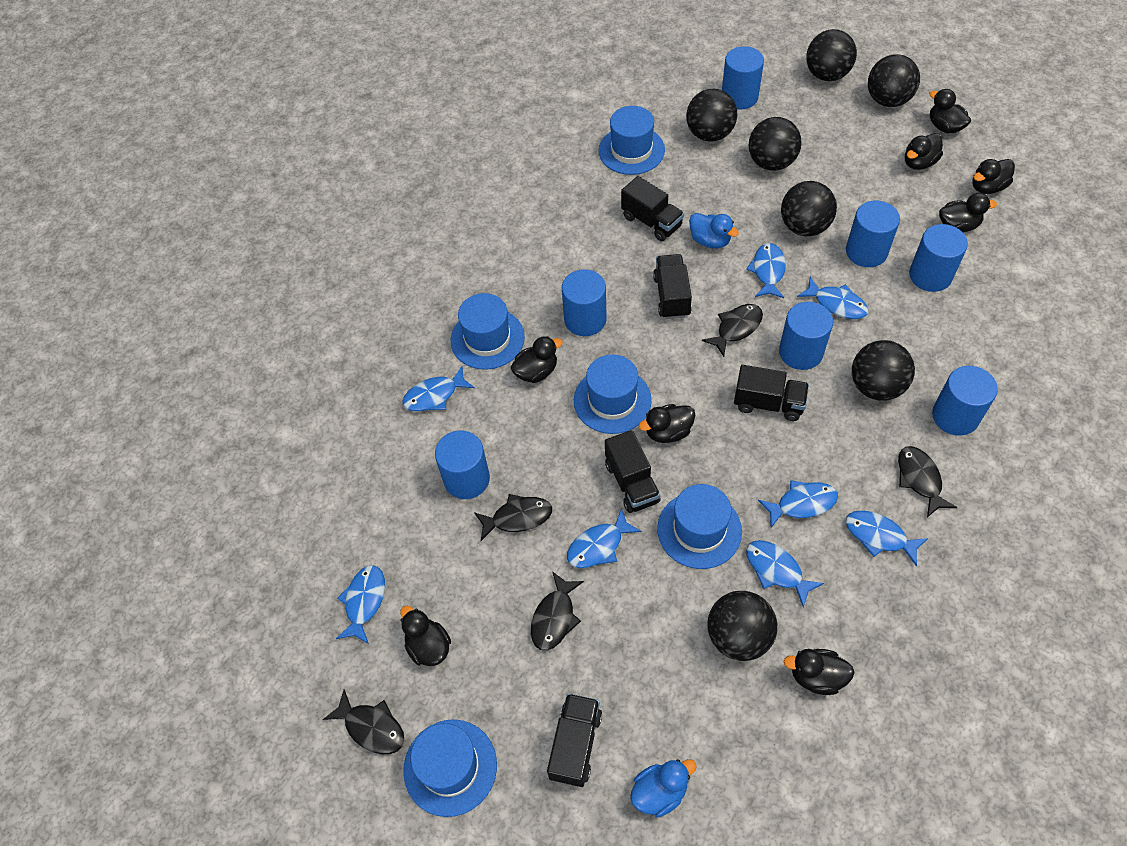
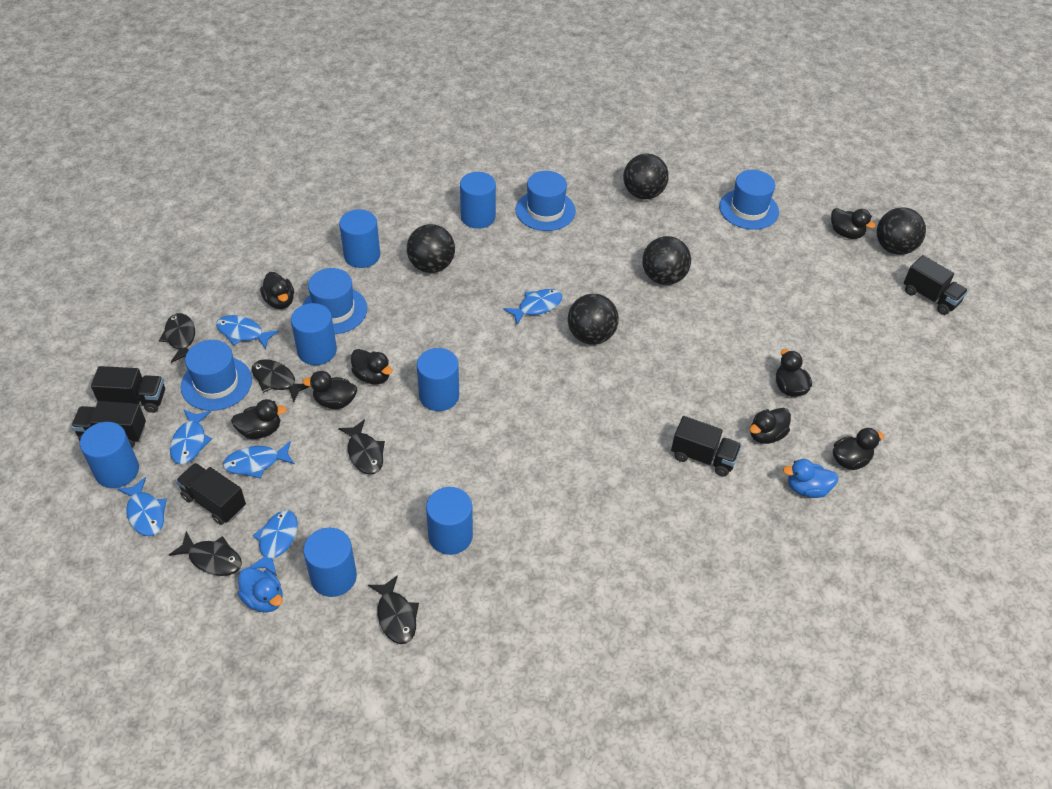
black ball: 7 -> 5
blue fish: 8 -> 6
blue hat: 5 -> 4

